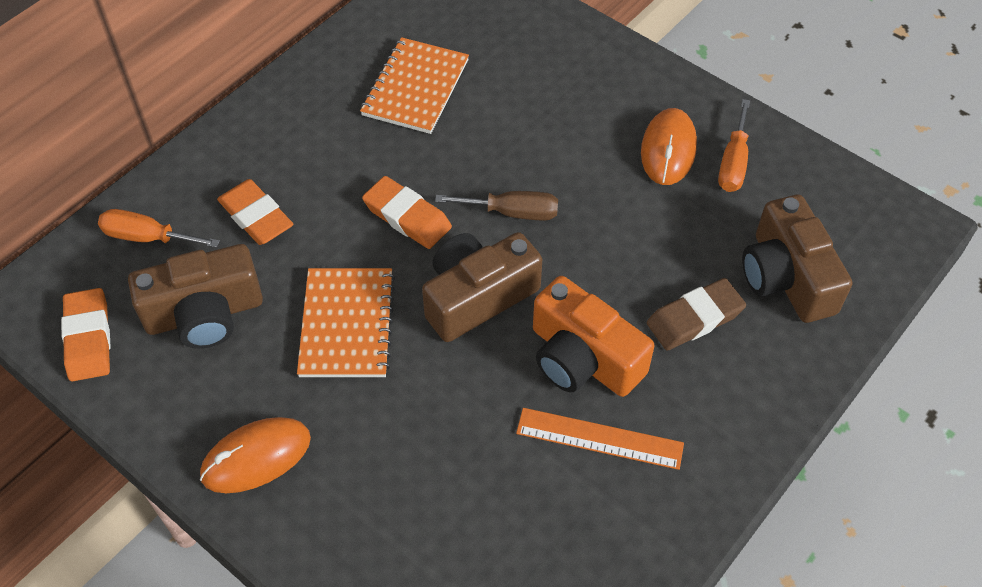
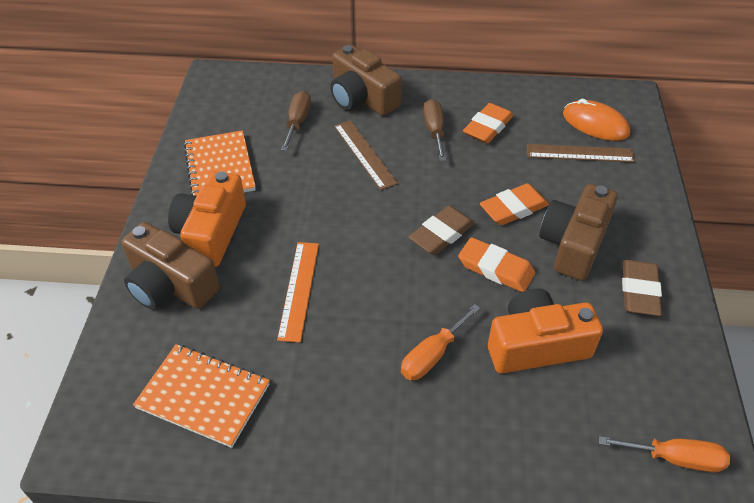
brown eraser: 1 -> 2
brown ruler: 0 -> 2
brown screwdriver: 1 -> 2
orange camera: 1 -> 2
orange mouse: 2 -> 1

